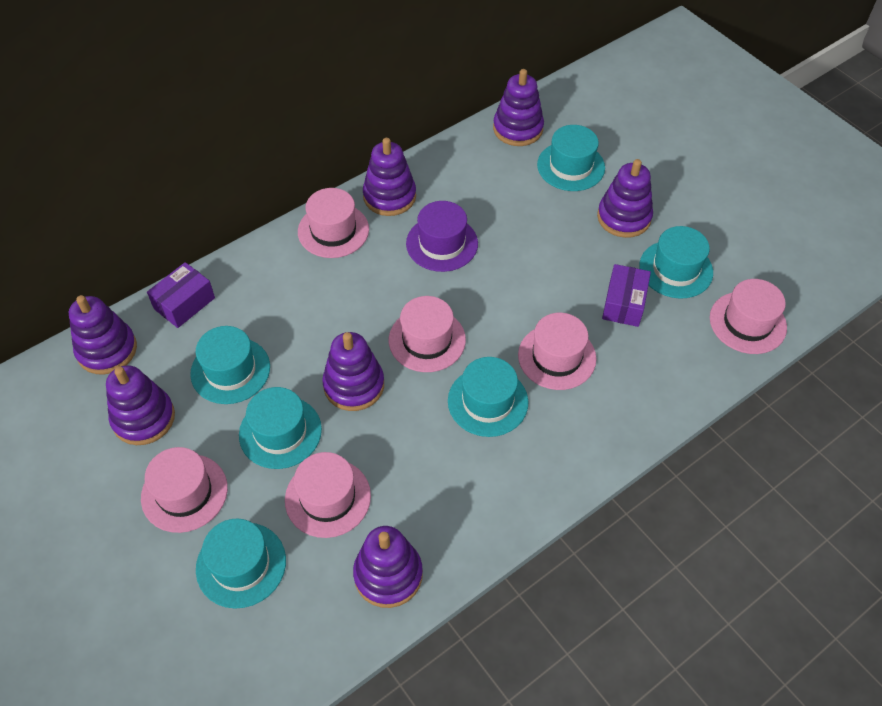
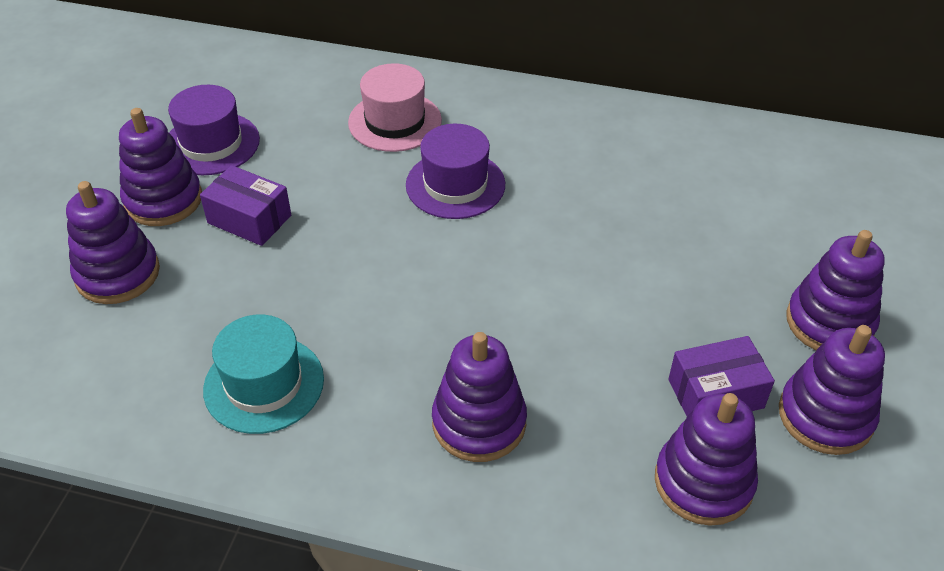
pink hat: 6 -> 1
purple hat: 1 -> 2
purple stacking toy: 7 -> 6
turquoise hat: 6 -> 1

